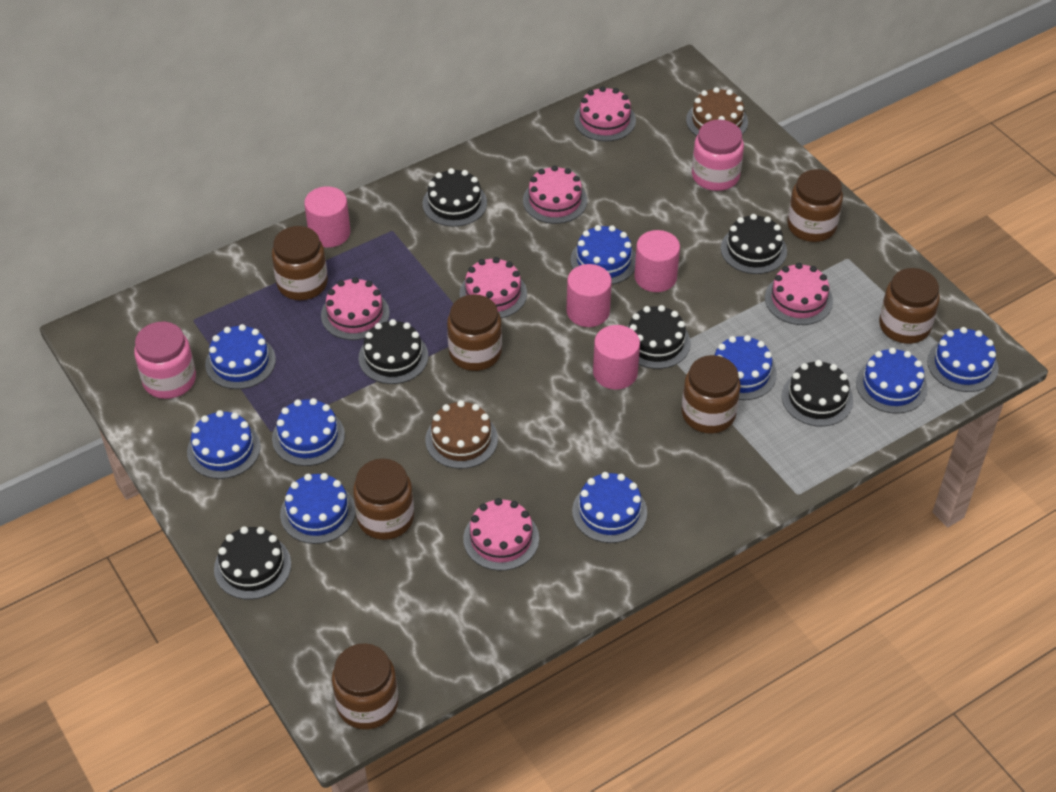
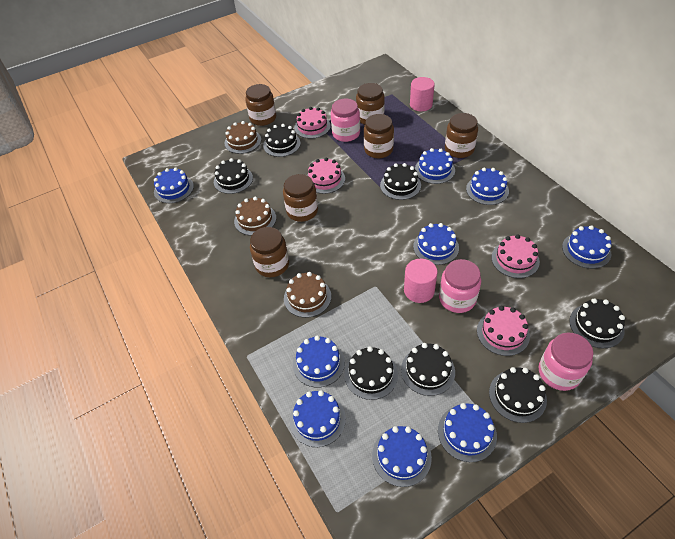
black cake: 6 -> 7
brown cake: 2 -> 3
brown jar: 7 -> 6
pink cake: 6 -> 4
pink cylinder: 4 -> 2
pink jar: 2 -> 3

